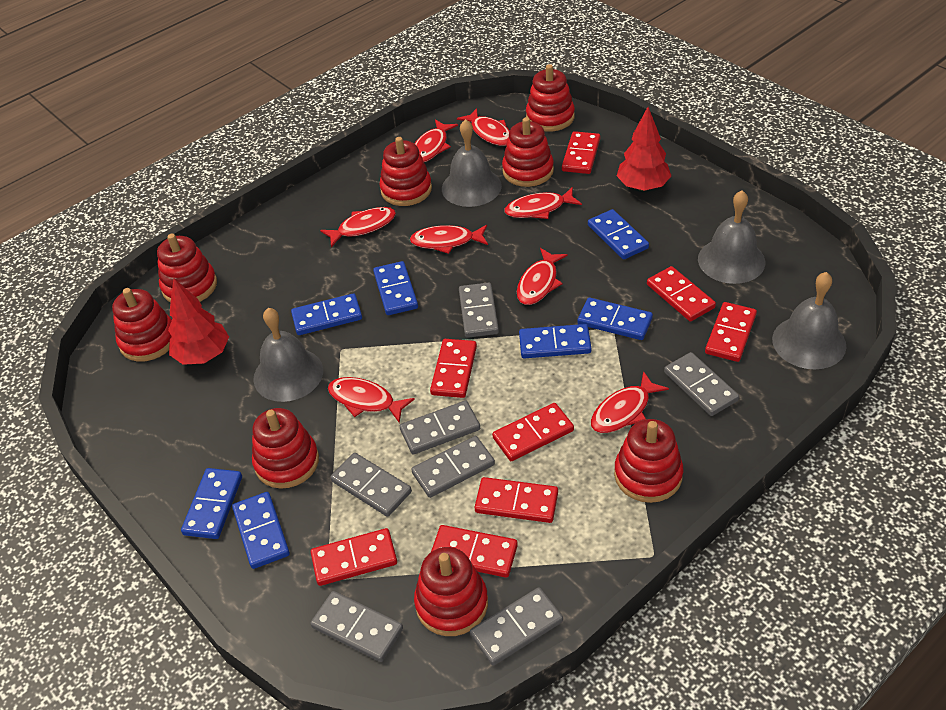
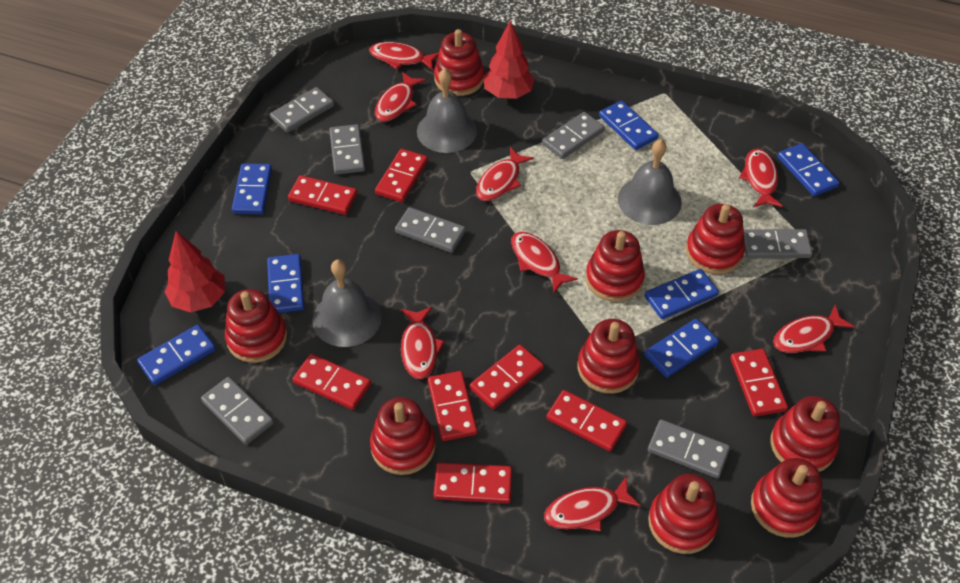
grey bell: 4 -> 3
red stacking toy: 8 -> 9

